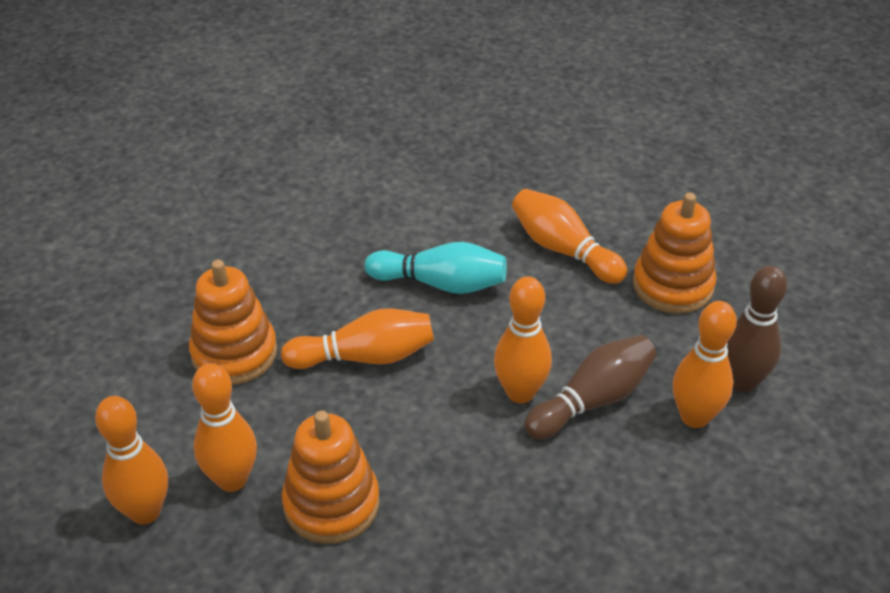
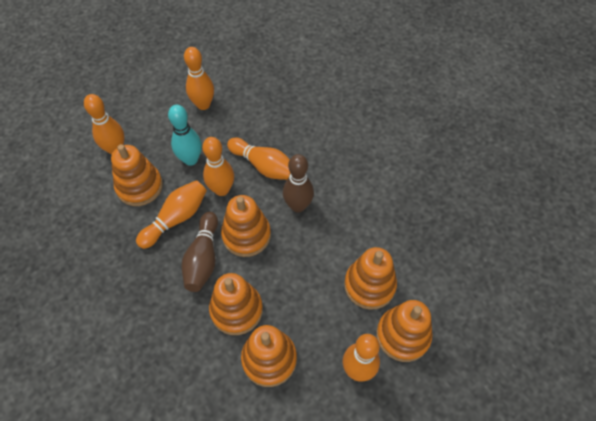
orange stacking toy: 3 -> 6

